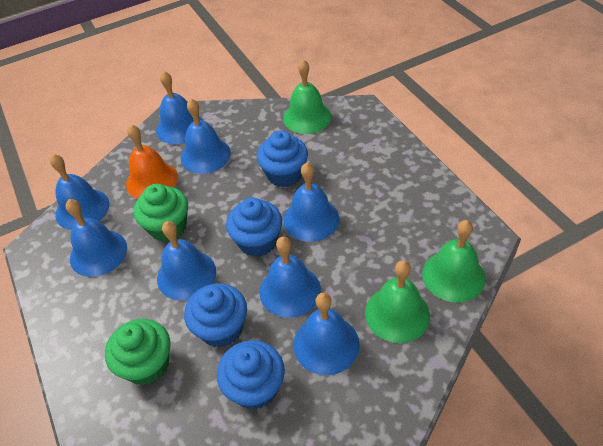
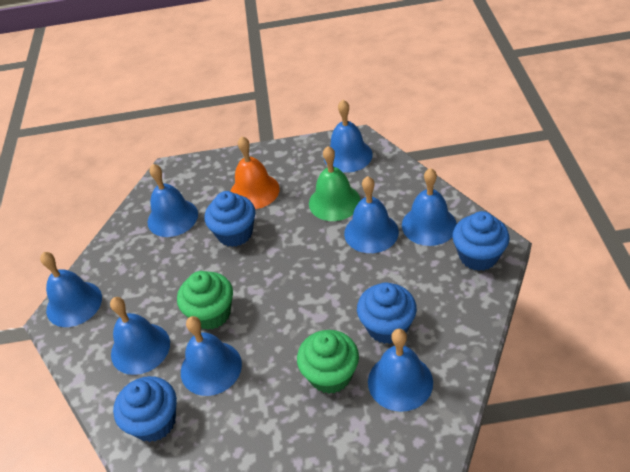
green bell: 3 -> 1

